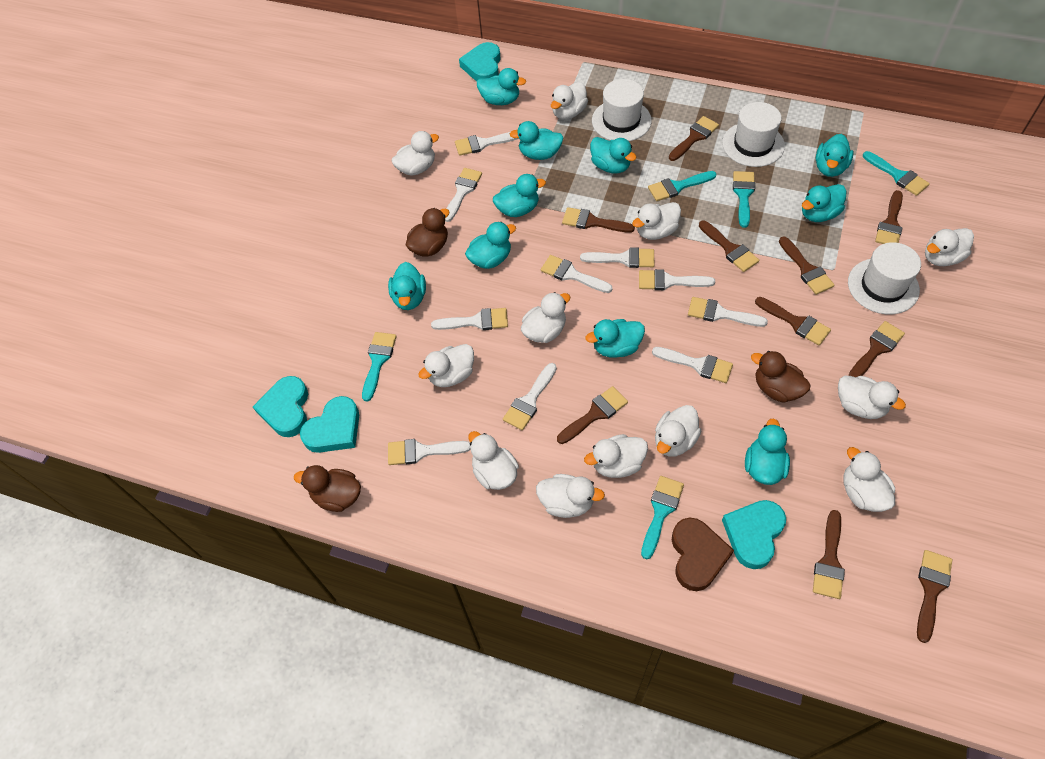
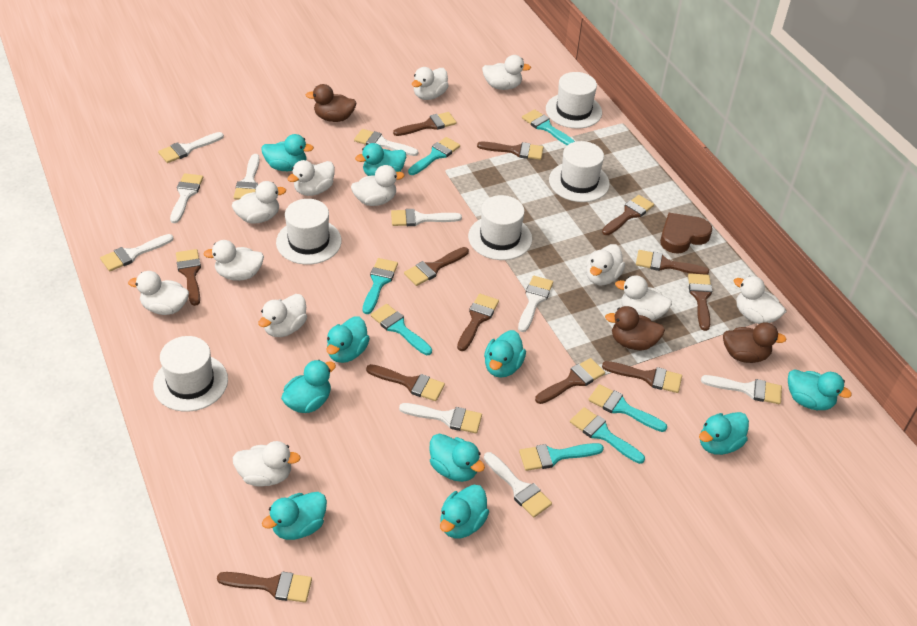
brown brush: 10 -> 12
turquoise brush: 5 -> 7
turquoise heart: 4 -> 0
white hat: 3 -> 5

